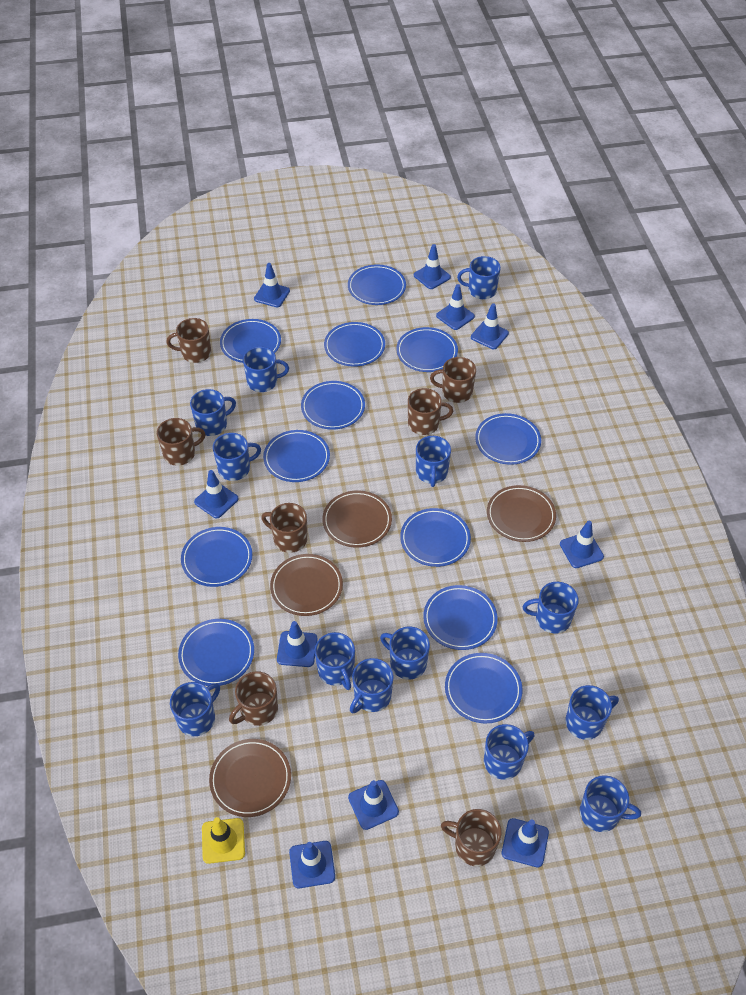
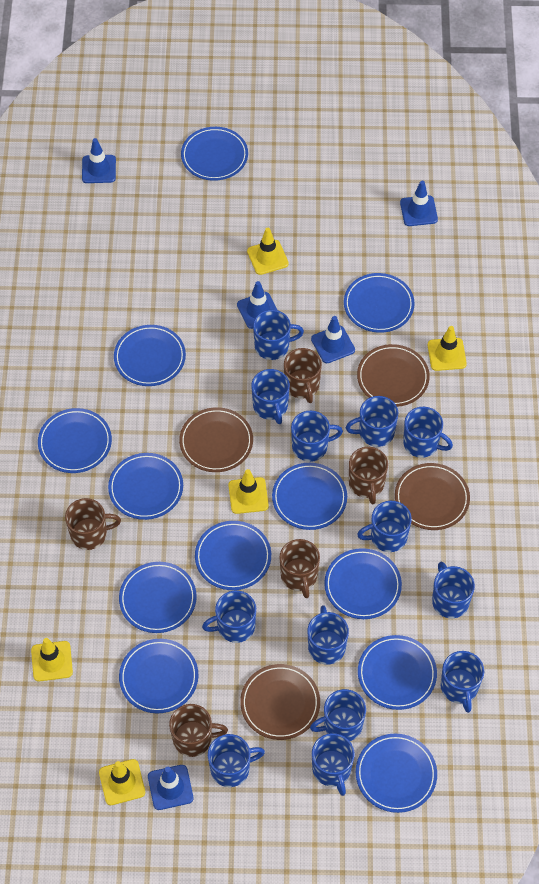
blue traffic cone: 10 -> 5
brown mug: 7 -> 5
yellow traffic cone: 1 -> 5

